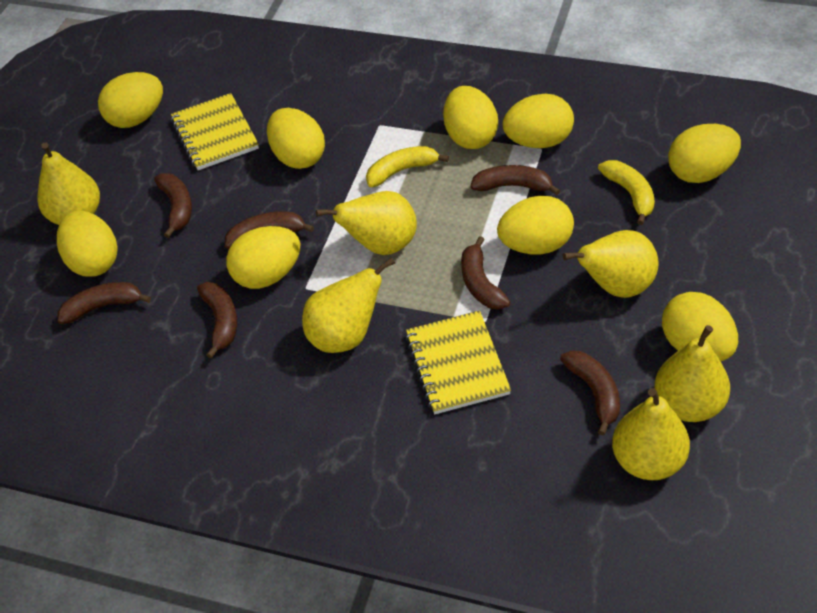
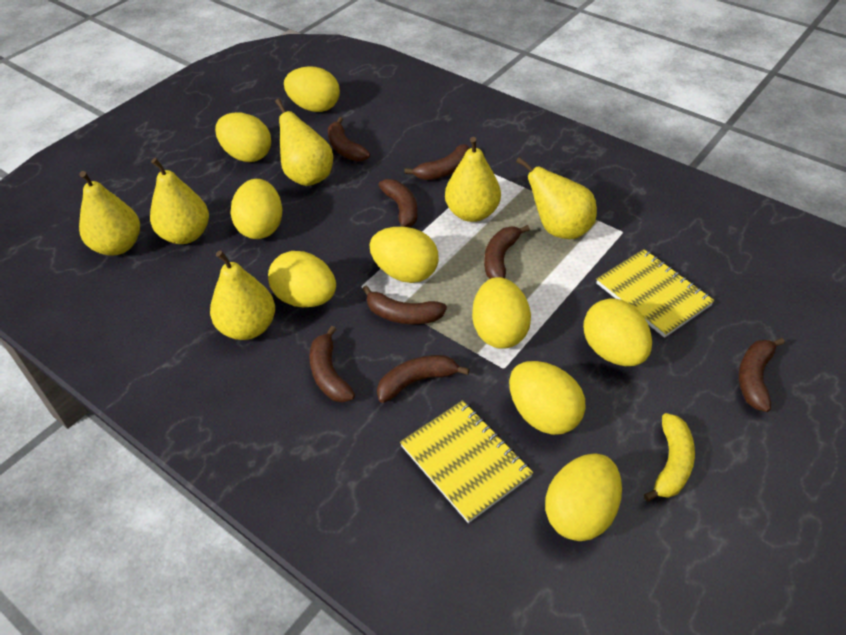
brown banana: 7 -> 8
yellow banana: 2 -> 1

